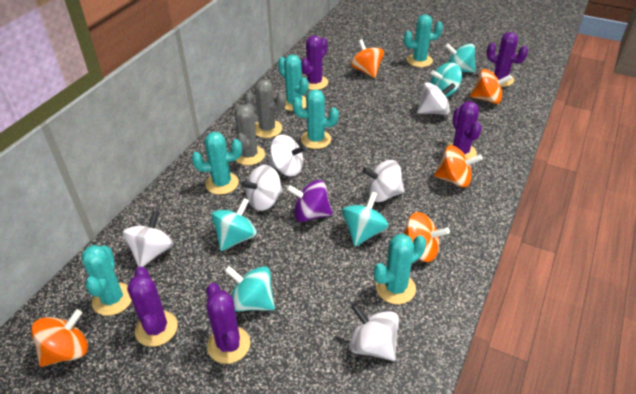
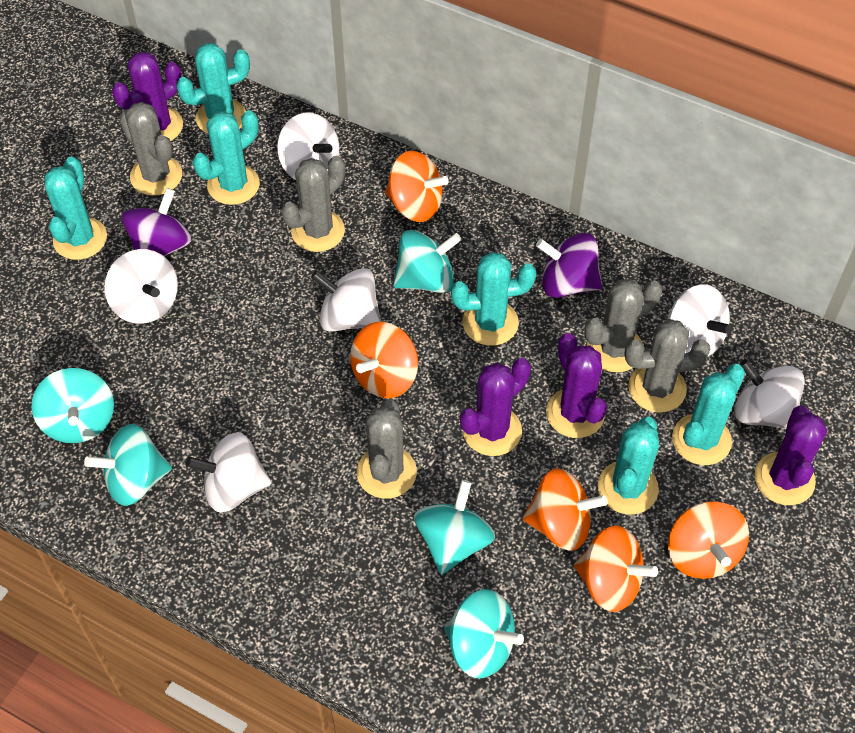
grey cactus: 2 -> 5
purple cactus: 5 -> 4
purple spinning top: 1 -> 2

